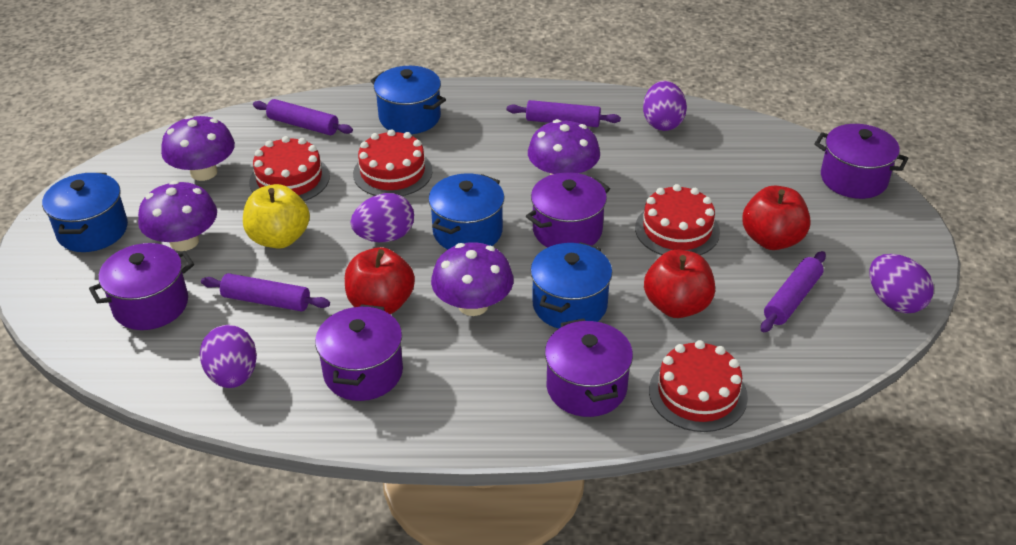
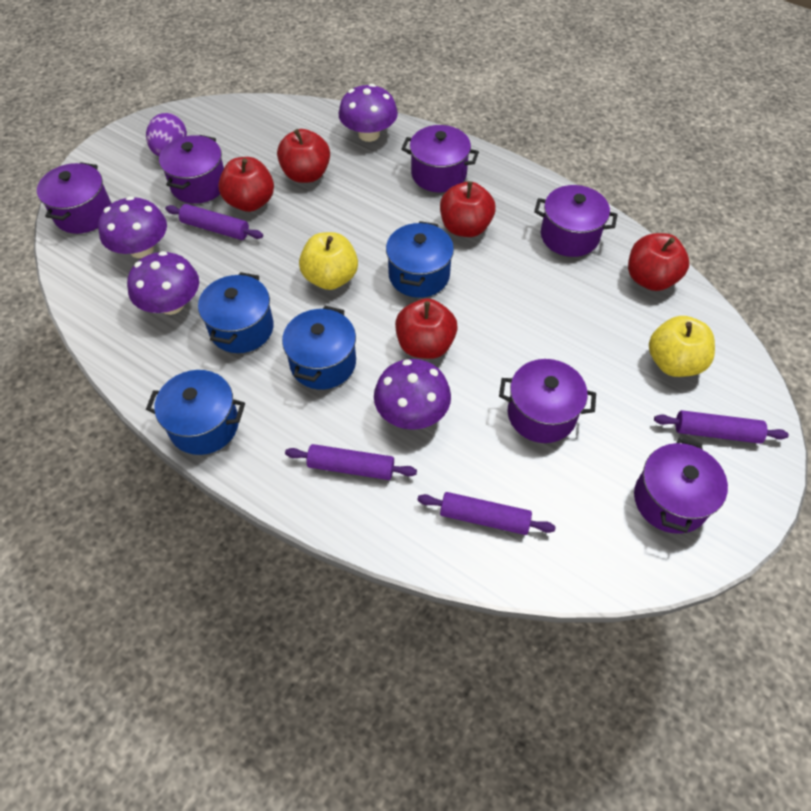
purple egg: 4 -> 1
purple pot: 5 -> 6
red apple: 3 -> 5
red cake: 4 -> 0
yellow apple: 1 -> 2

